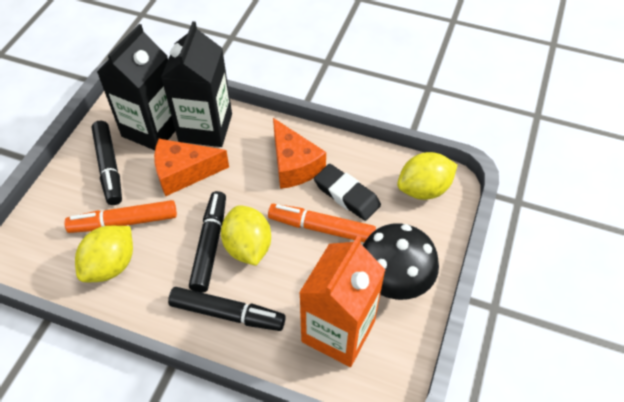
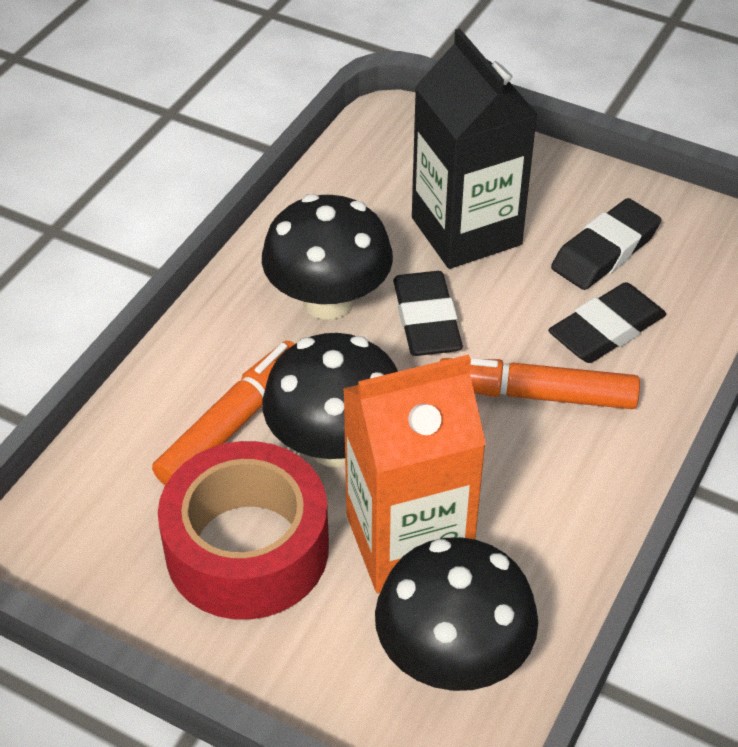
black carton: 2 -> 1
black eraser: 1 -> 3
black marker: 3 -> 0
black mushroom: 1 -> 3
orange cheese: 2 -> 0
red tape: 0 -> 1
yellow lemon: 3 -> 0

